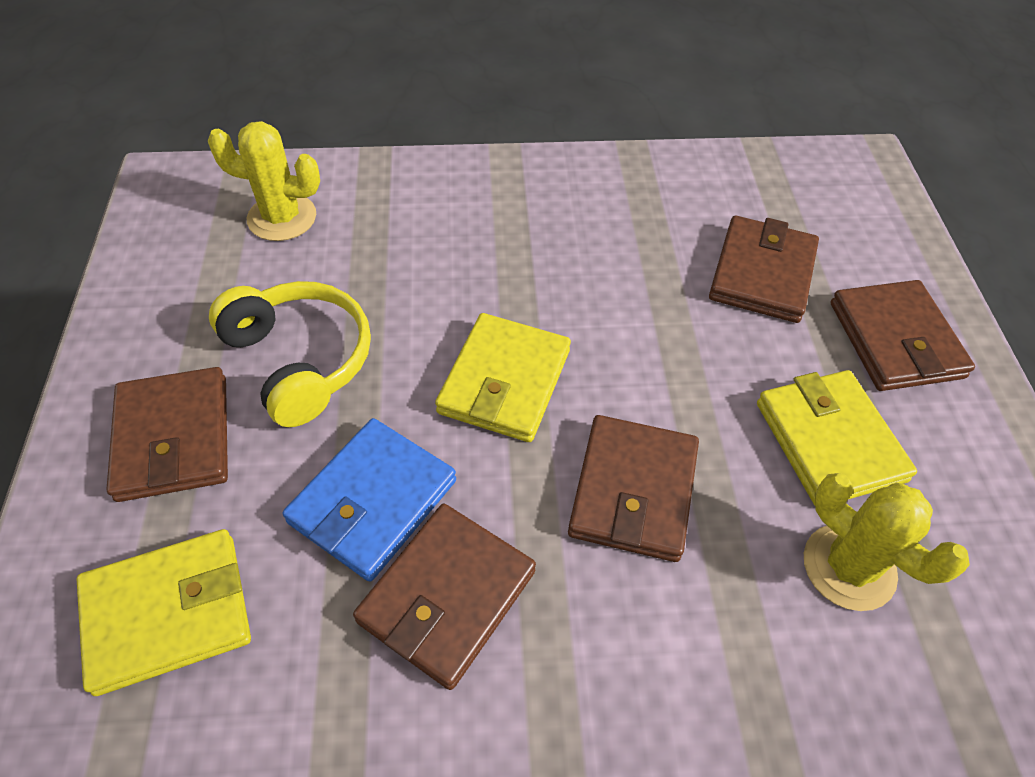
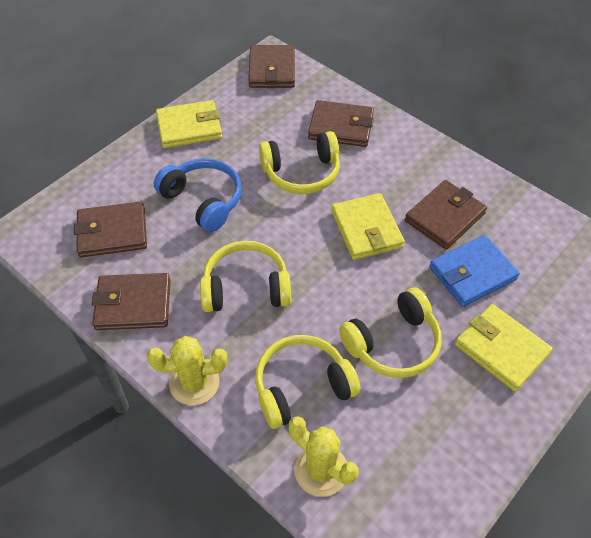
blue headphones: 0 -> 1
yellow headphones: 1 -> 4

